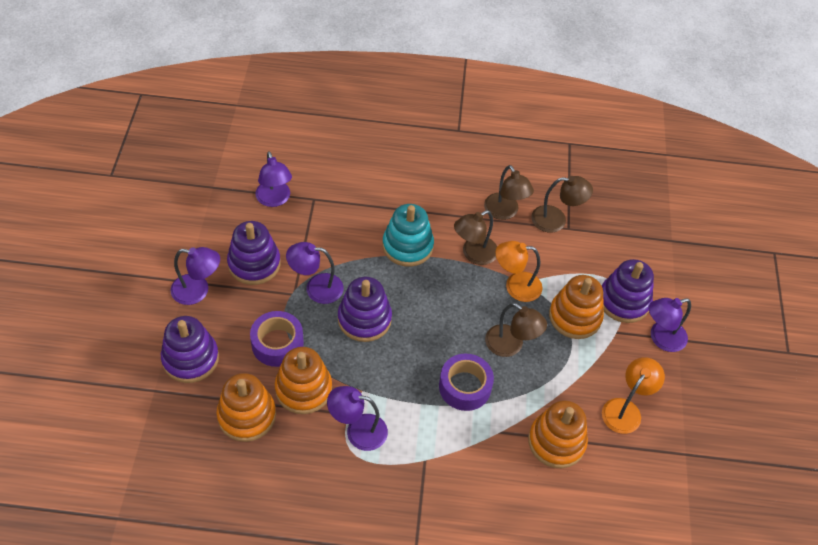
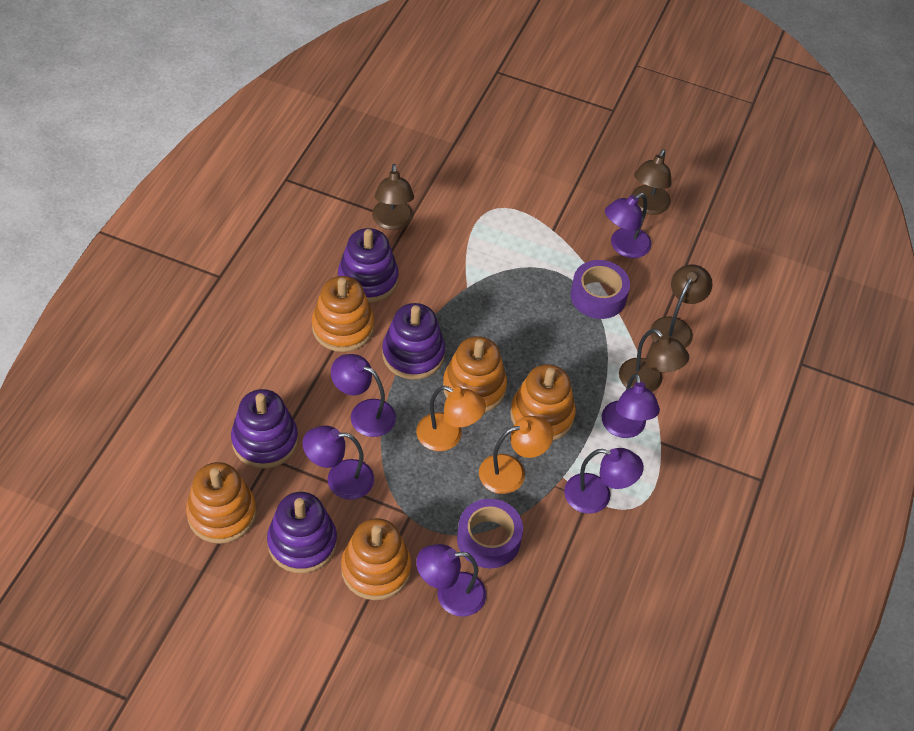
orange stacking toy: 4 -> 5
purple lamp: 5 -> 6
turquoise stacking toy: 1 -> 0

